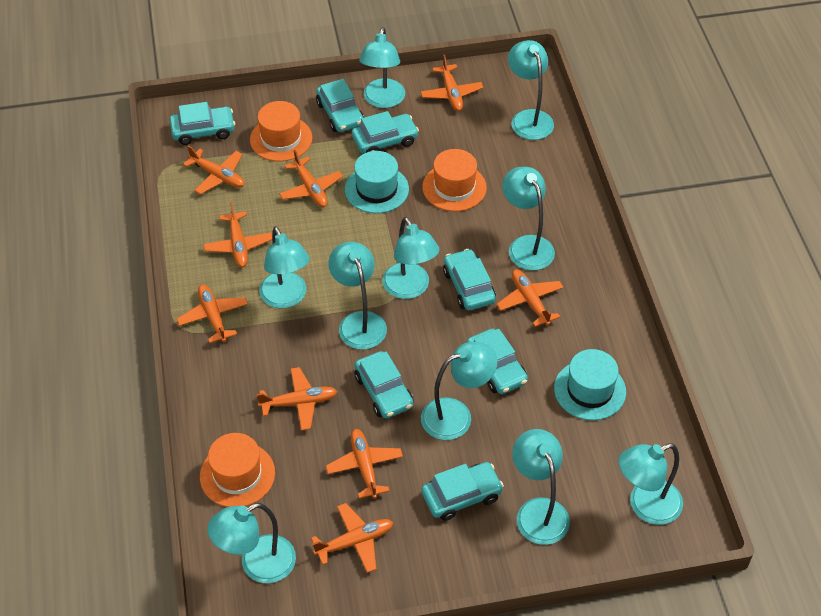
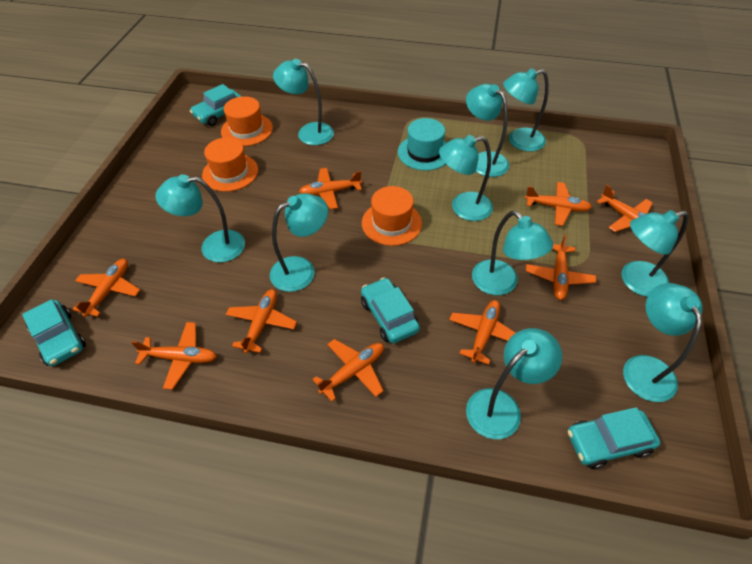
turquoise car: 7 -> 4
turquoise hat: 2 -> 1

